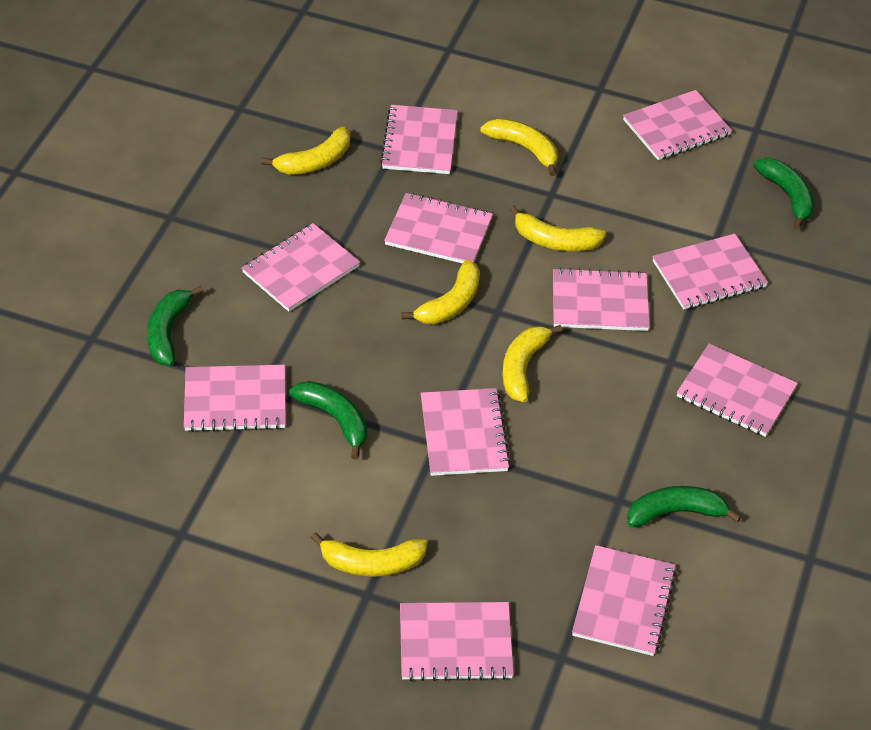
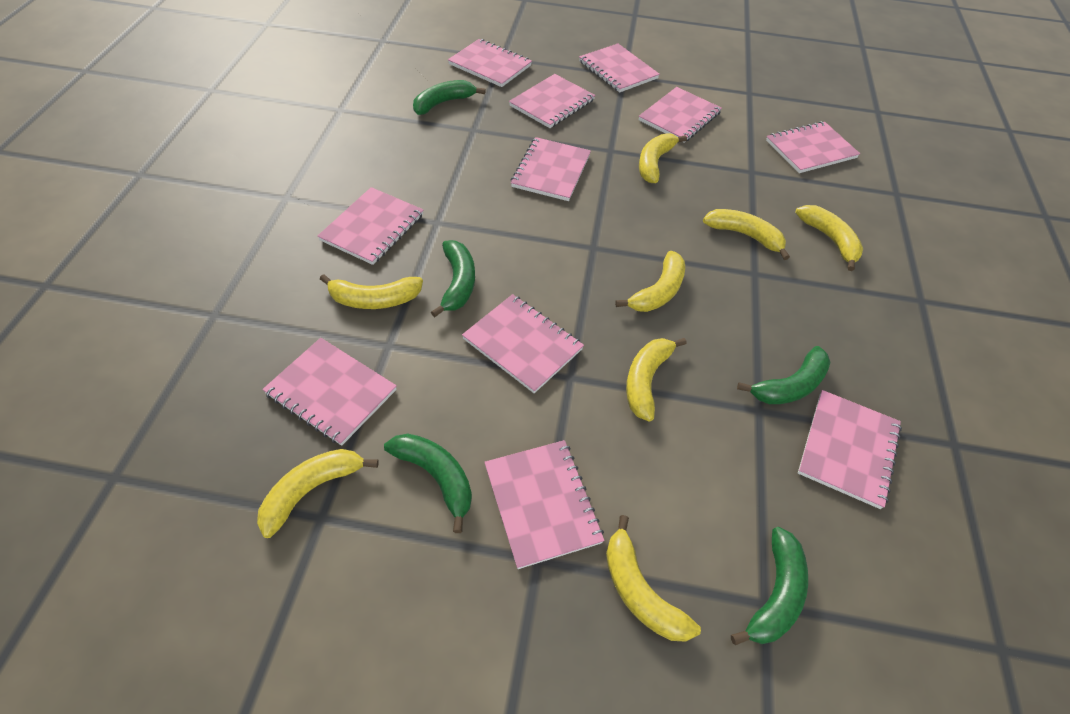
green banana: 4 -> 5
yellow banana: 6 -> 8

